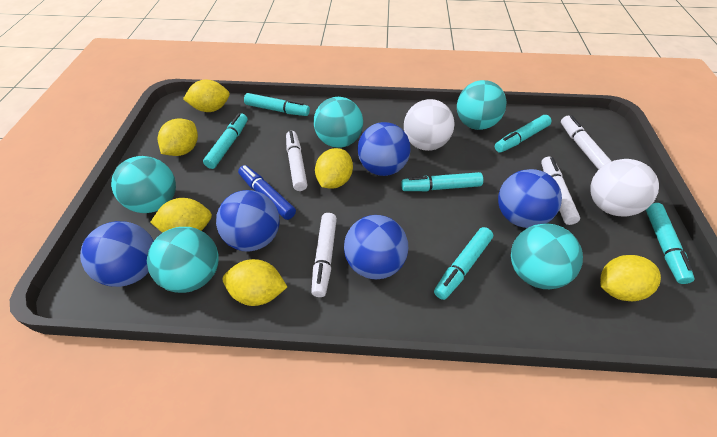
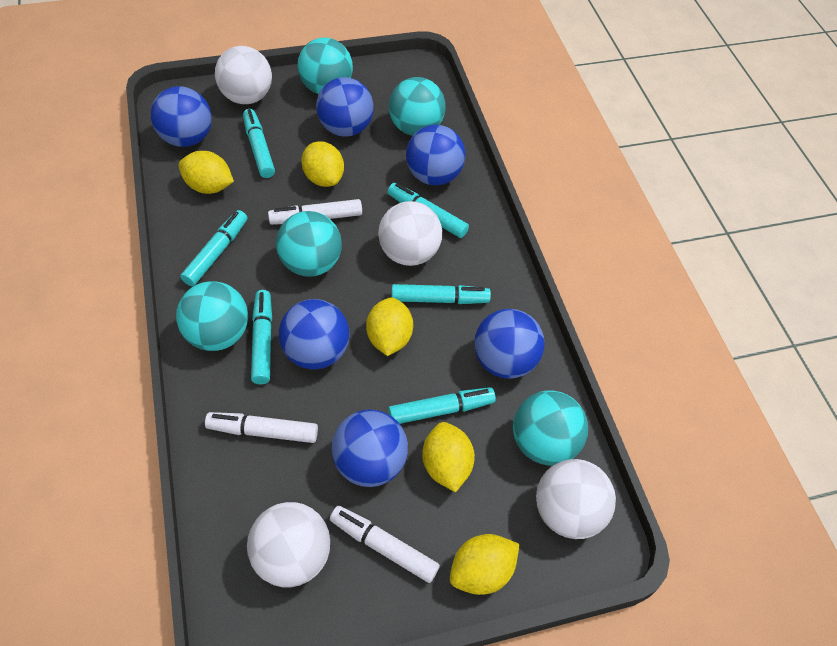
blue ball: 5 -> 6
blue marker: 1 -> 0
white ball: 2 -> 4
white marker: 4 -> 3
yellow lemon: 6 -> 5

